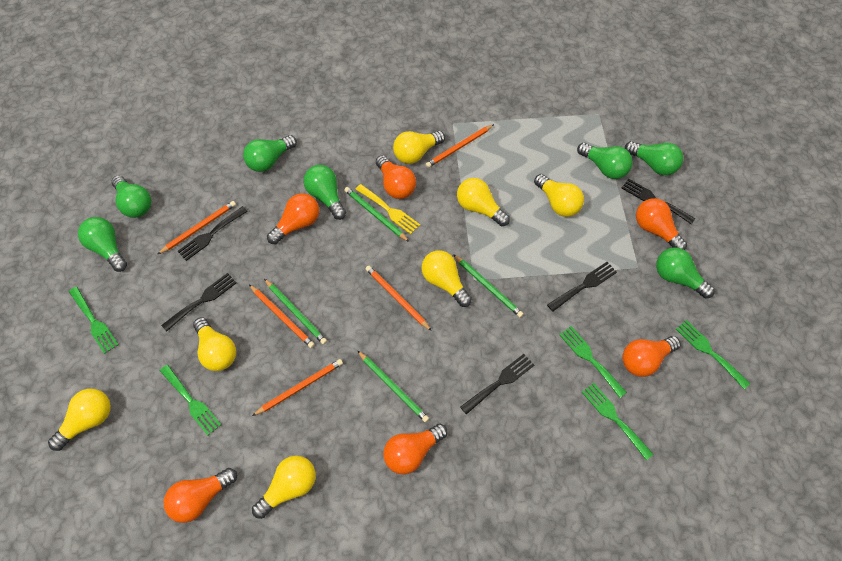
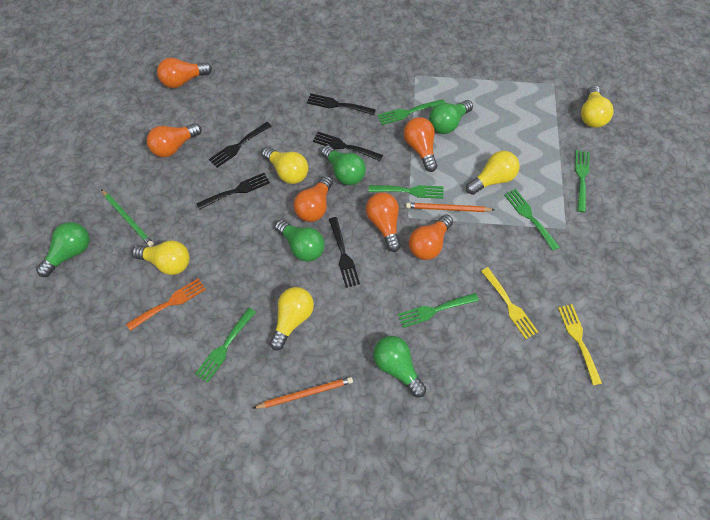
green fork: 5 -> 6
green light bulb: 7 -> 5
green pencil: 4 -> 1
orange fork: 0 -> 1
orange pencil: 5 -> 2
yellow fork: 1 -> 2
yellow light bulb: 7 -> 5

